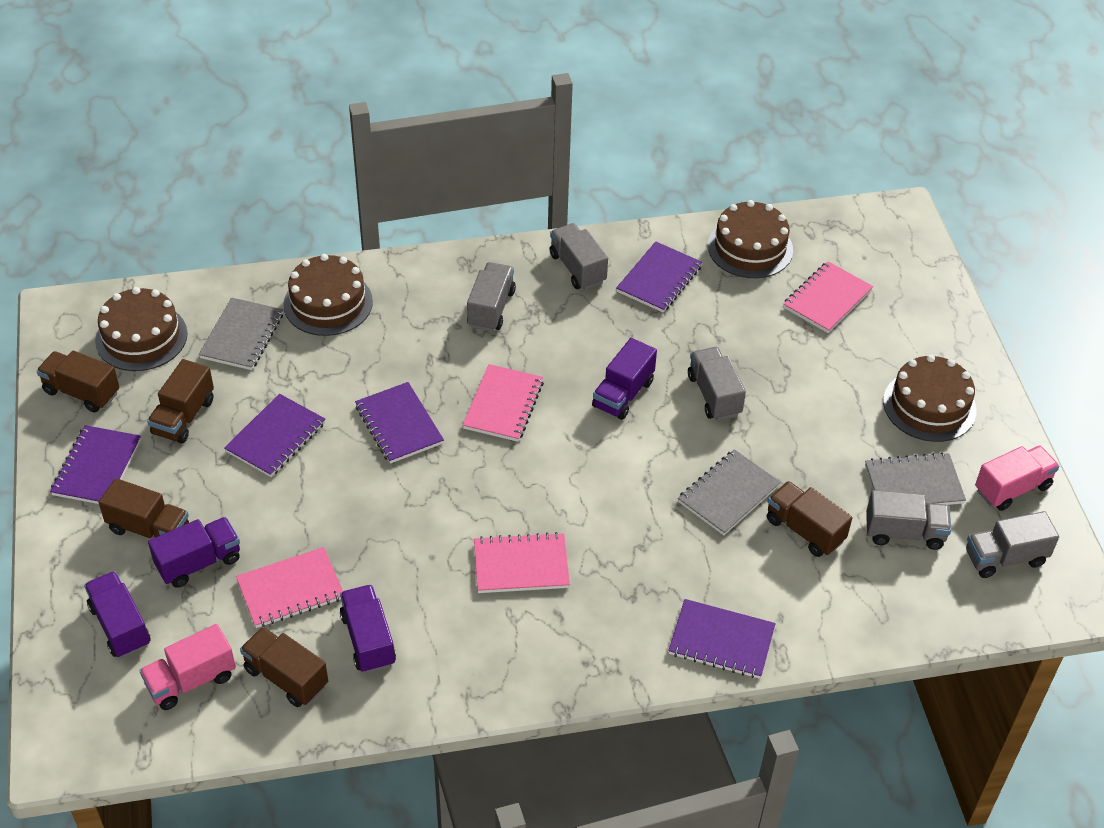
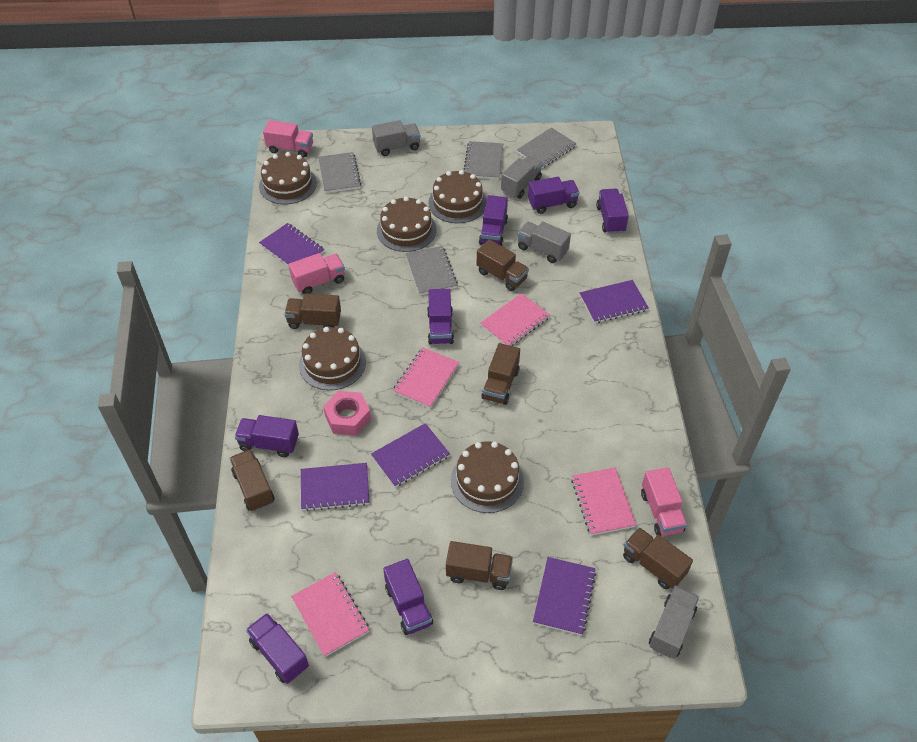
brown cake: 4 -> 5
brown truck: 5 -> 6
grey notebook: 3 -> 4
grey truck: 5 -> 4
pink nut: 0 -> 1
pink truck: 2 -> 3
purple truck: 4 -> 7

